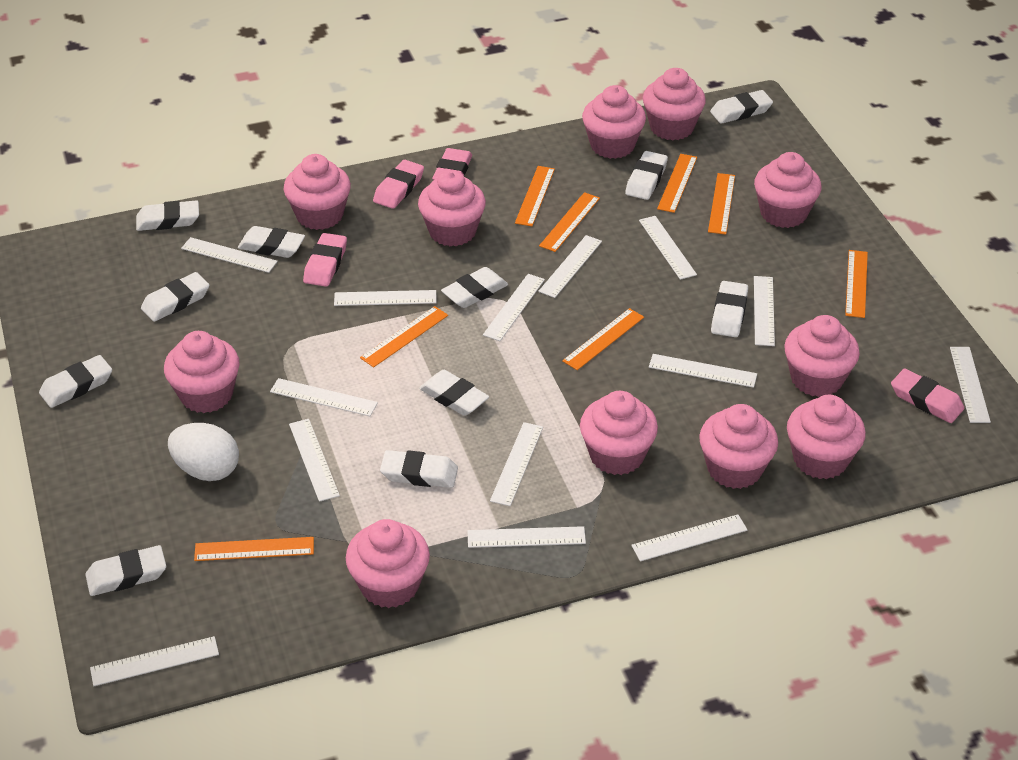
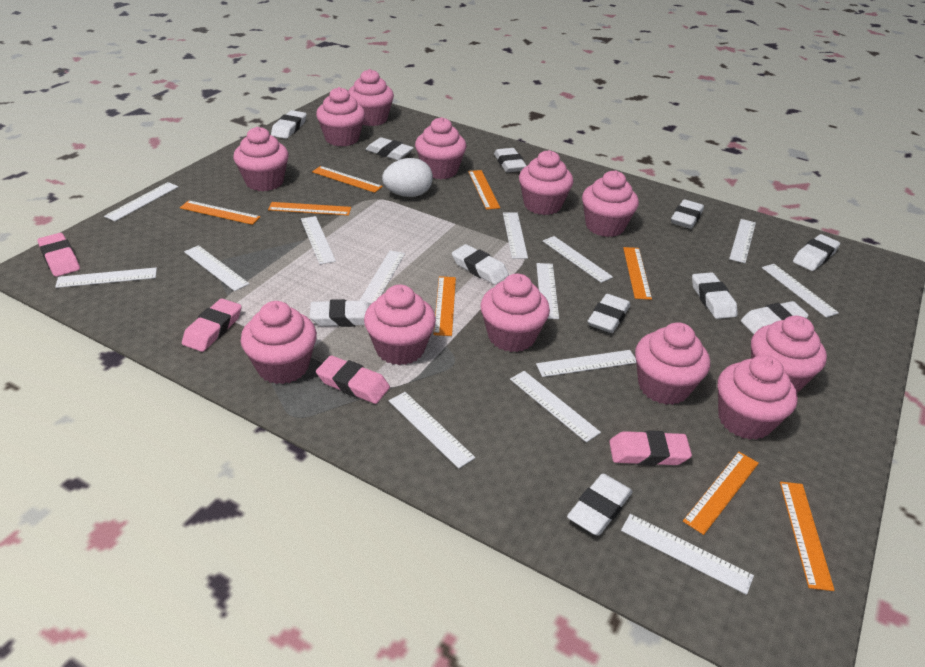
pink cupcake: 11 -> 12

